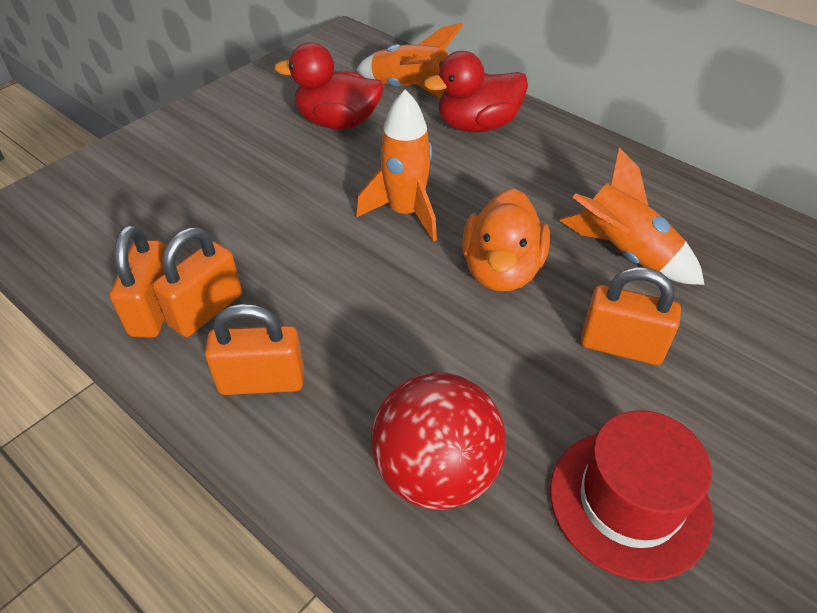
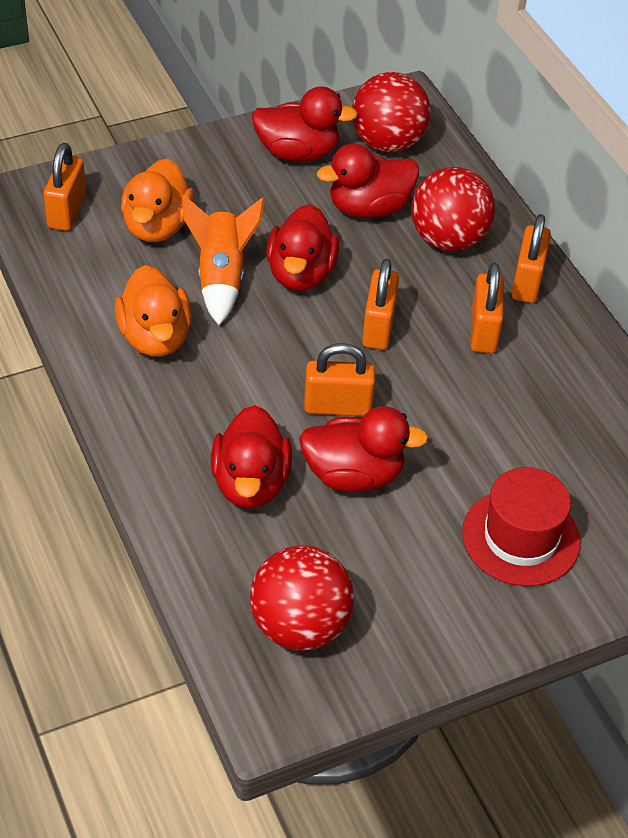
orange duck: 1 -> 2
orange padlock: 4 -> 5
orange rocket: 3 -> 1
red ball: 1 -> 3
red duck: 2 -> 5

